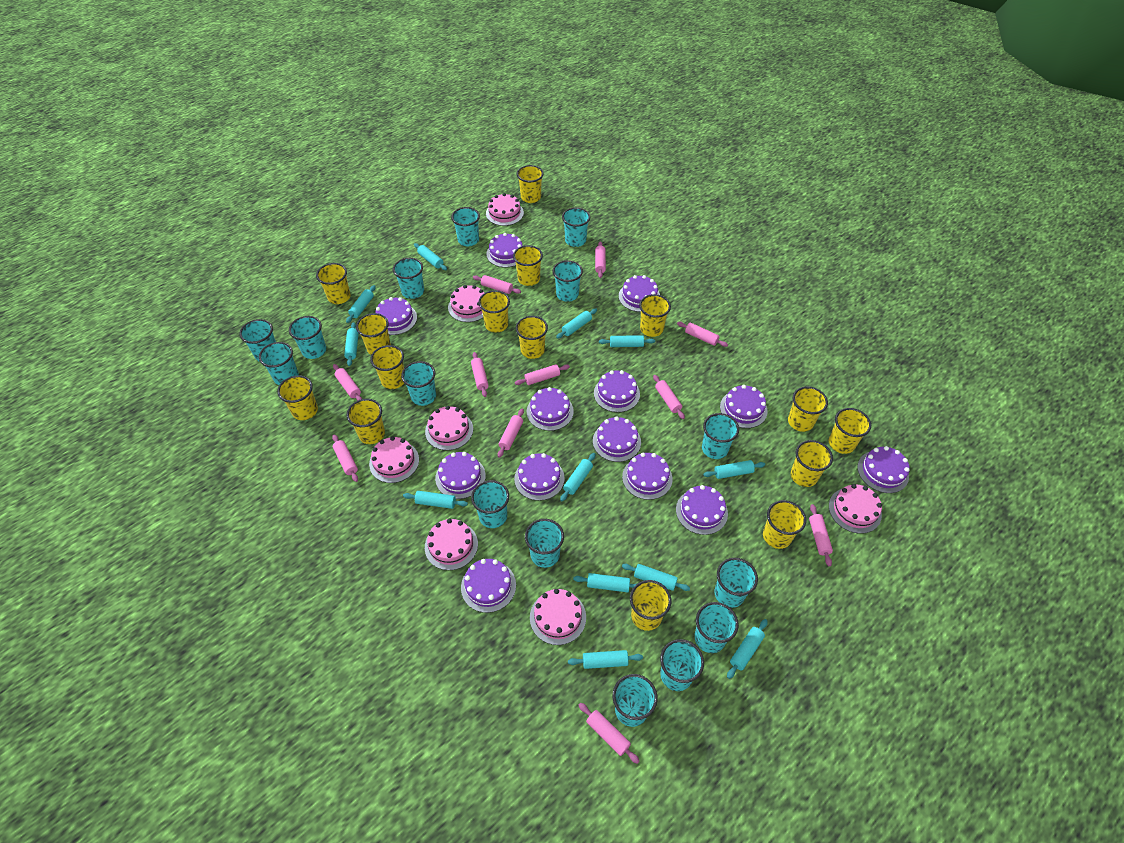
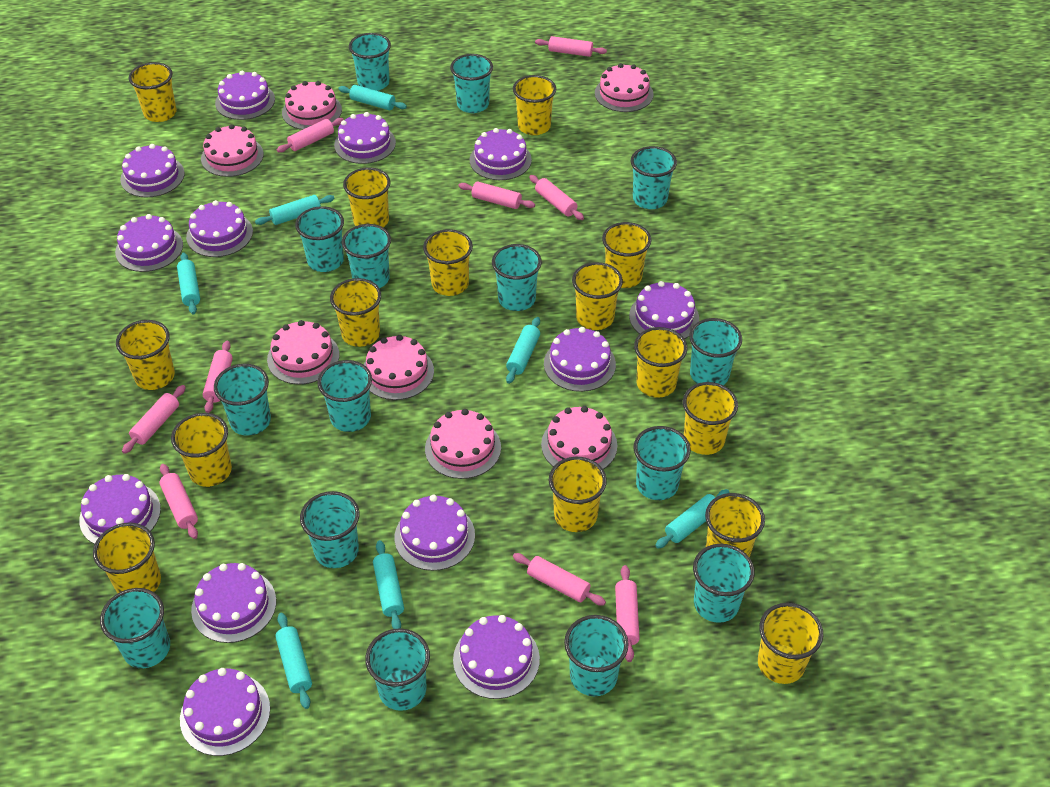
pink rolling pin: 11 -> 9
turquoise rolling pin: 12 -> 7

